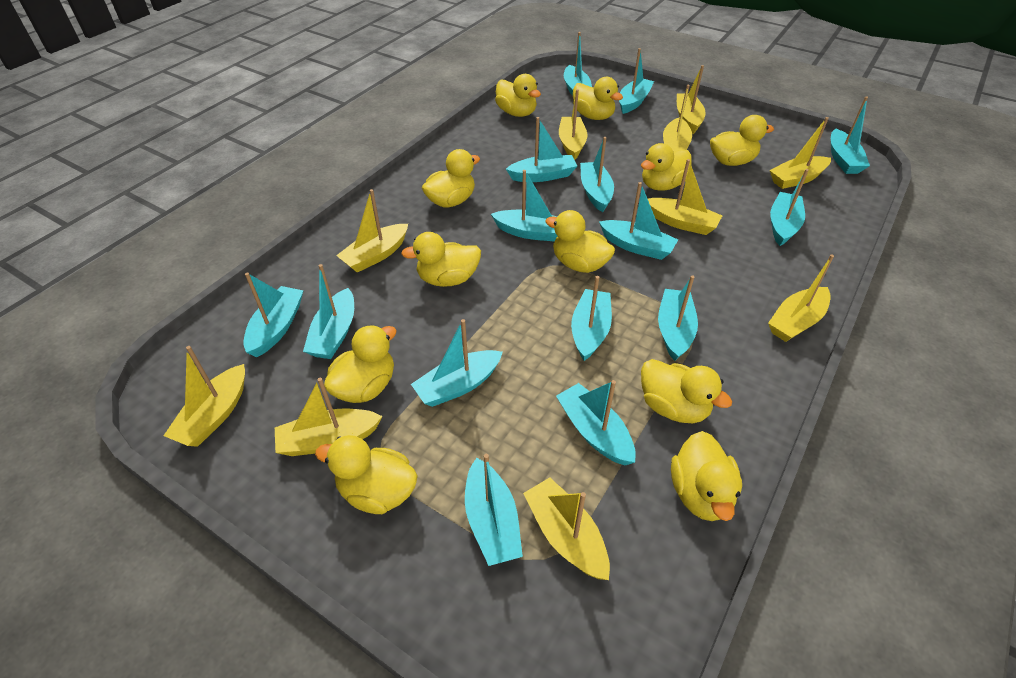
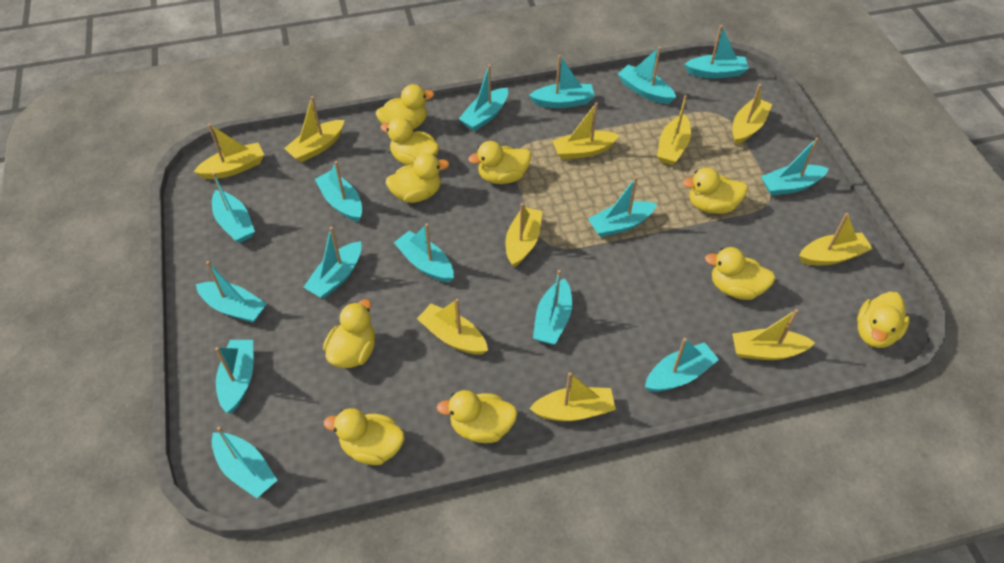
yellow duck: 11 -> 10

